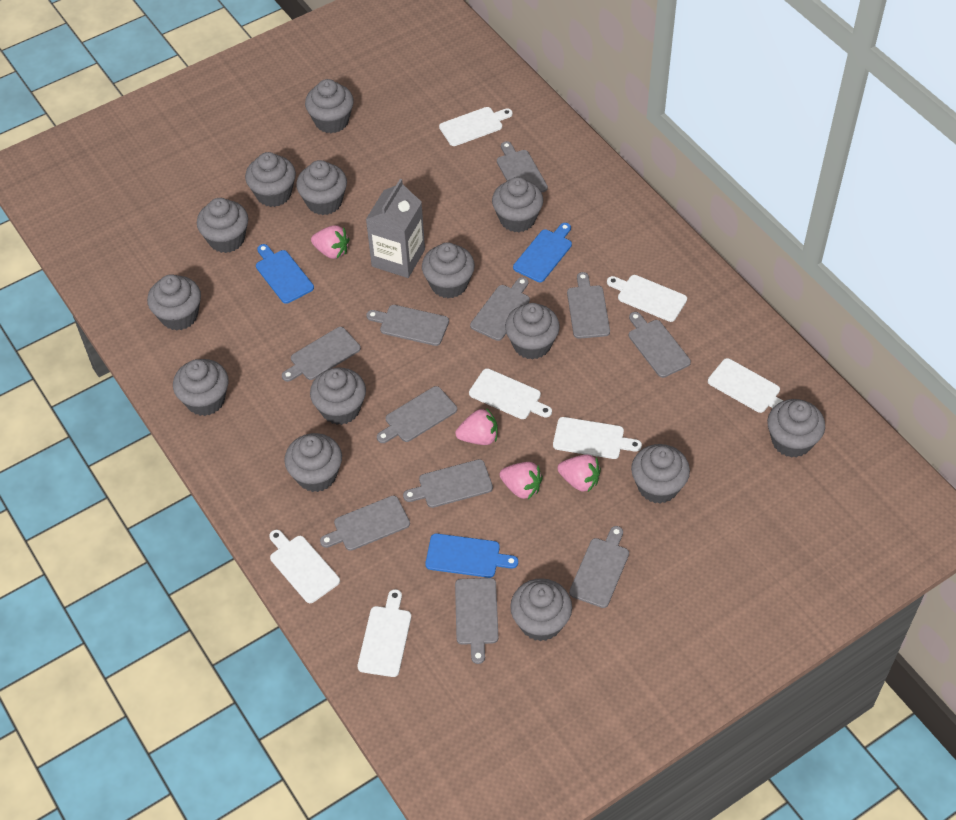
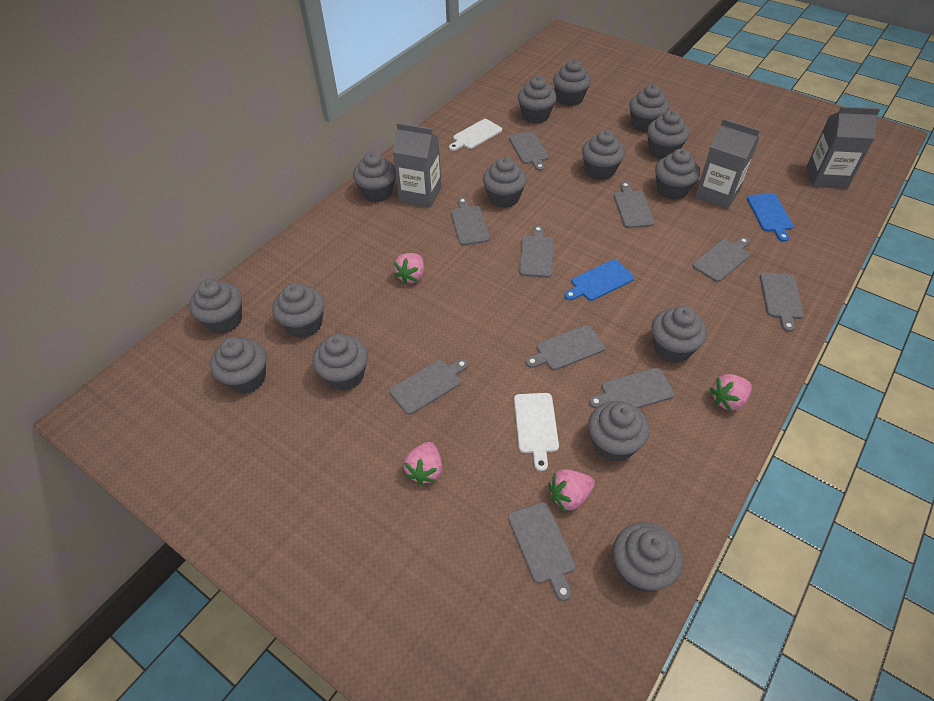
blue cutting board: 3 -> 2
grey carton: 1 -> 3
grey cupcake: 14 -> 15
grey cutting board: 11 -> 10
white cutting board: 7 -> 2

